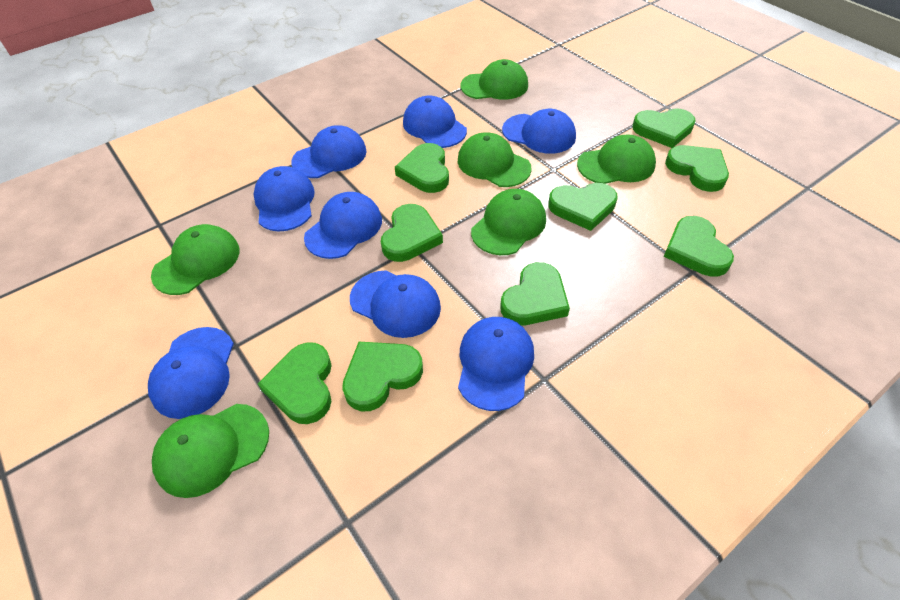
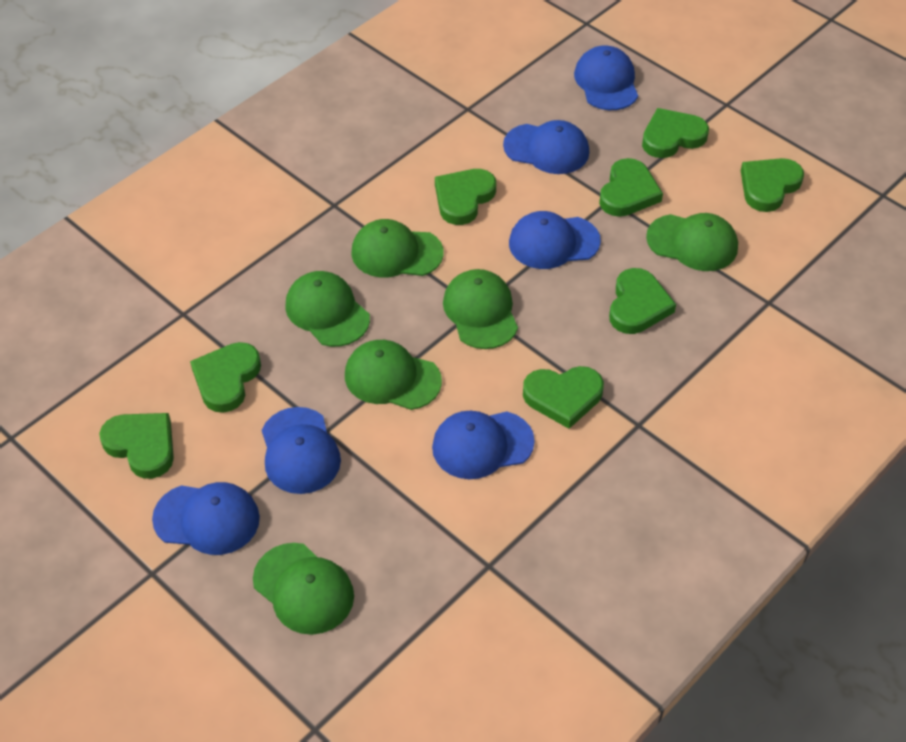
blue cap: 8 -> 6
green heart: 9 -> 8

